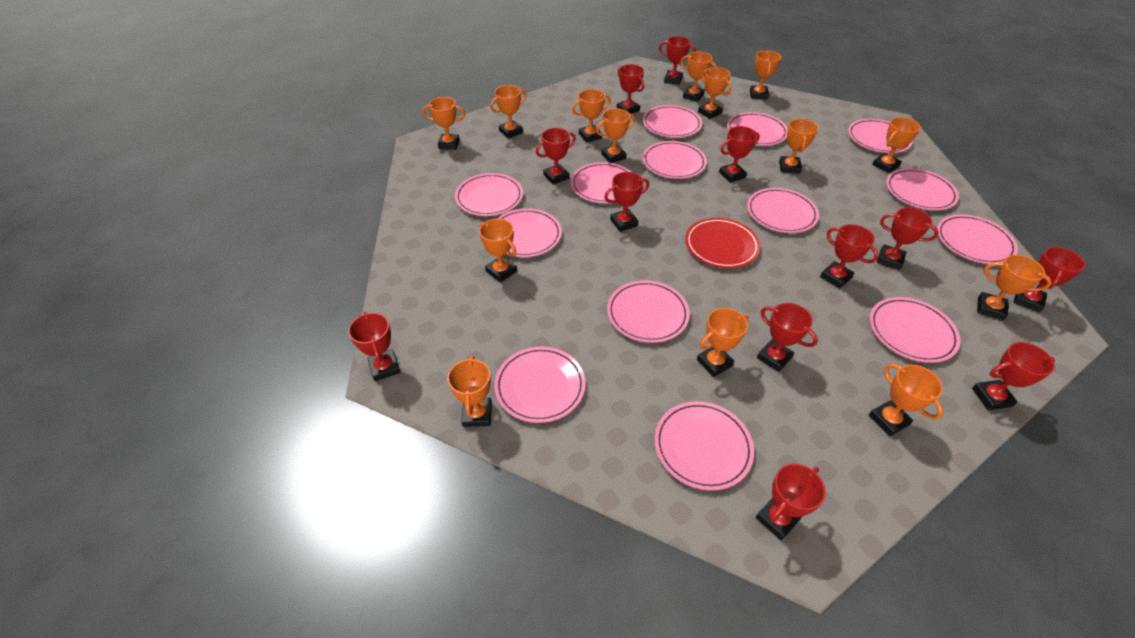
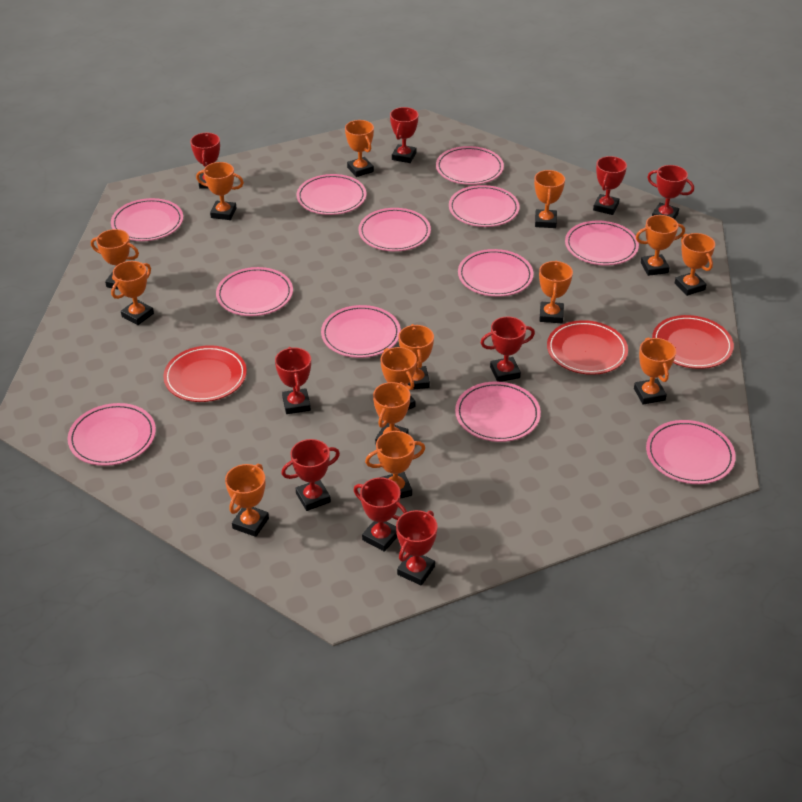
pink plate: 14 -> 12
red plate: 1 -> 3
red trophy: 12 -> 9

